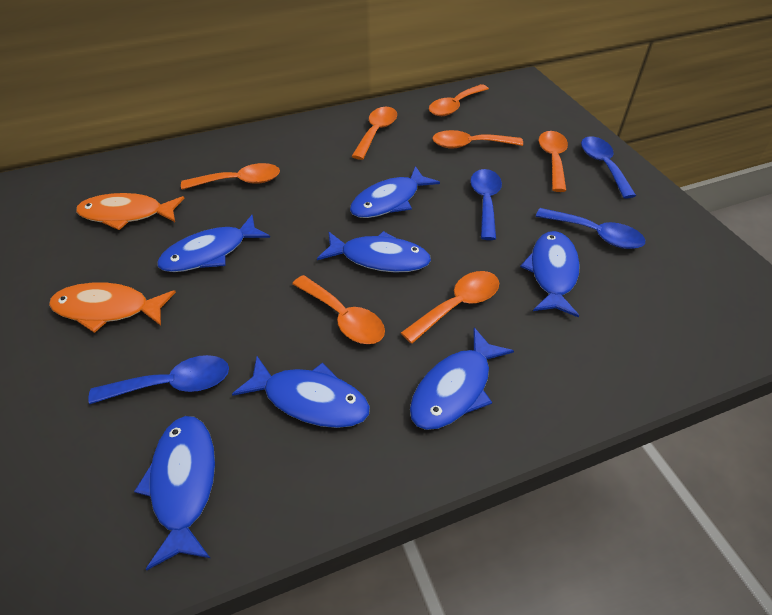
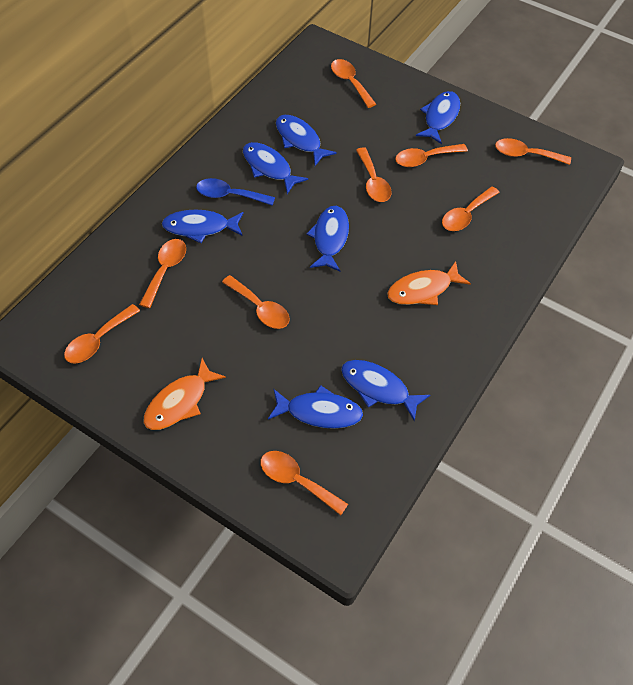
blue spoon: 4 -> 1
orange spoon: 7 -> 9

